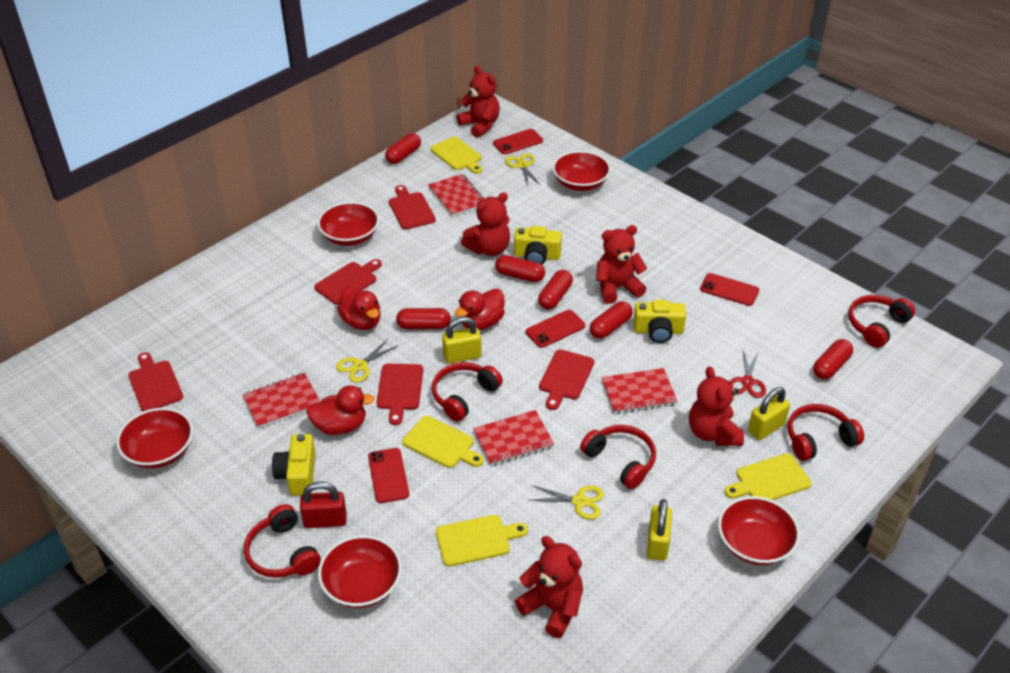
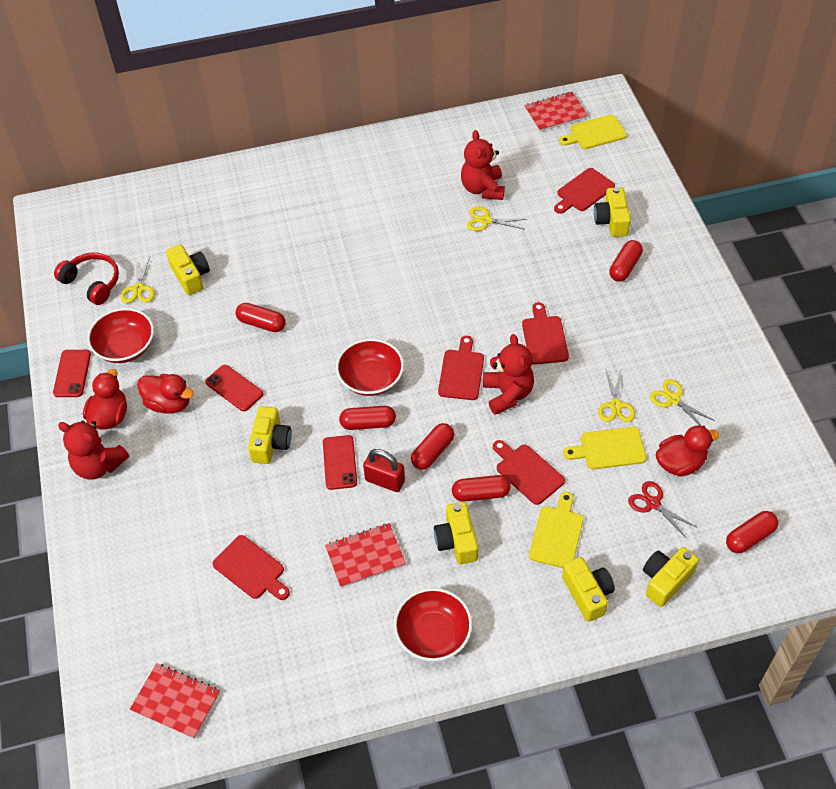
red bowl: 5 -> 3
red headphones: 5 -> 1
red notebook: 4 -> 3
red phone: 4 -> 3
red teddy bear: 5 -> 3
yellow camera: 3 -> 6
yellow cutting board: 4 -> 3
yellow padlock: 3 -> 0
yellow scissors: 3 -> 4

